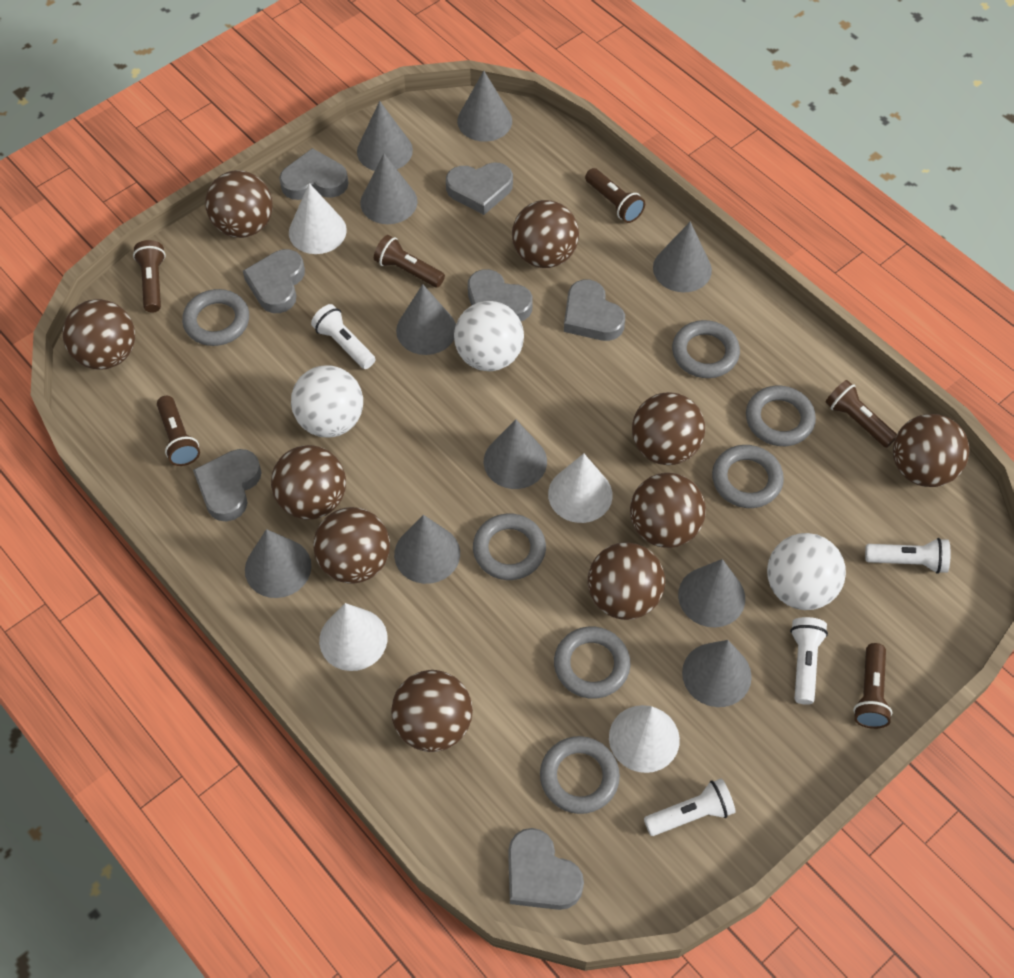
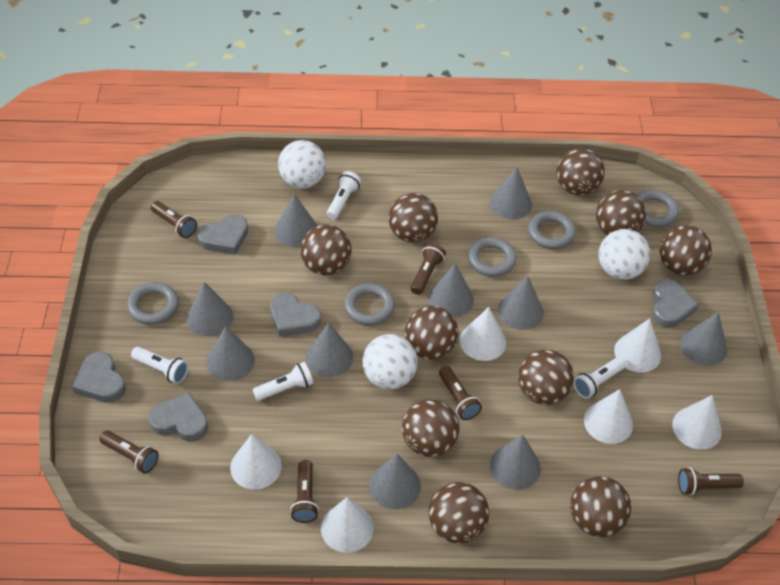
grey heart: 7 -> 5
grey ring: 7 -> 5
white cone: 4 -> 6

